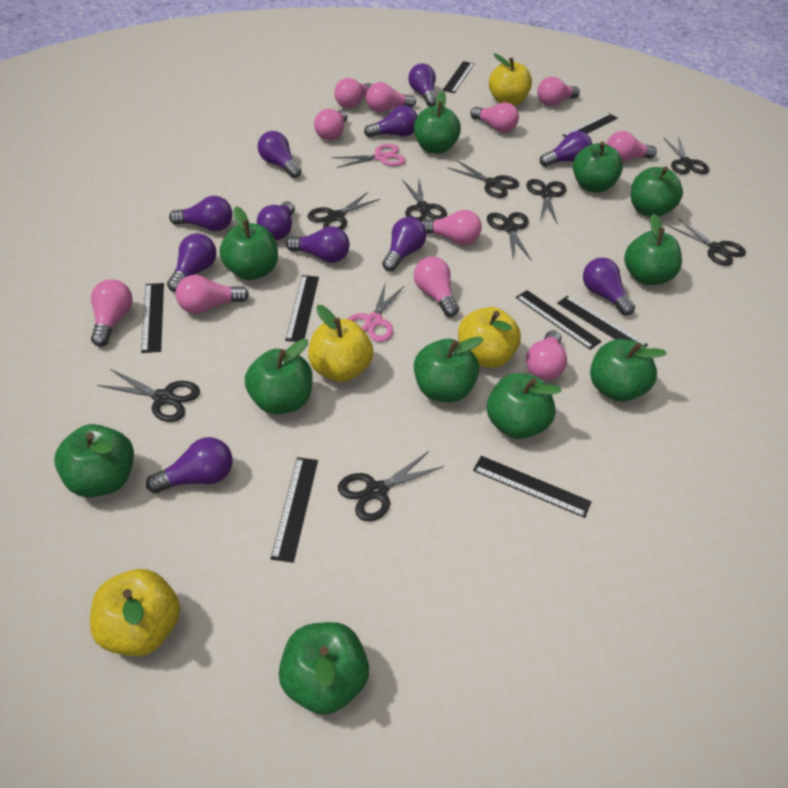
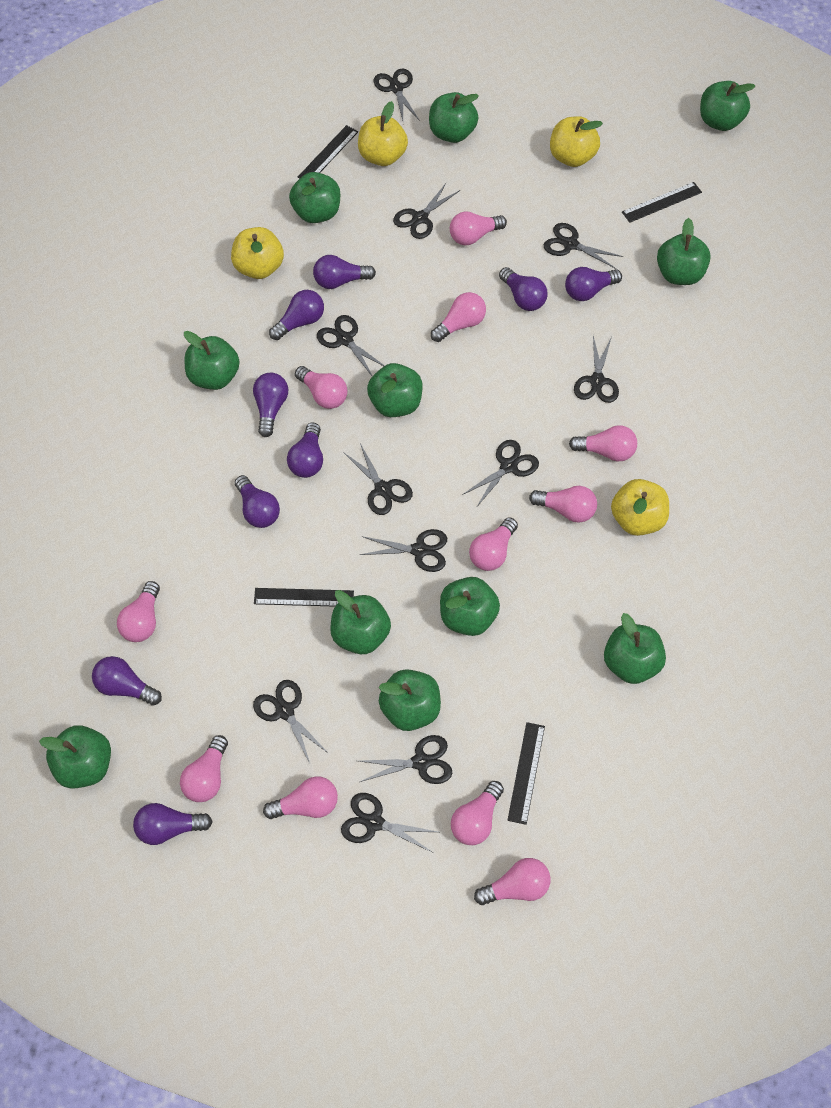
black ruler: 8 -> 4
black scissors: 9 -> 11
pink scissors: 2 -> 0
purple light bulb: 11 -> 9

